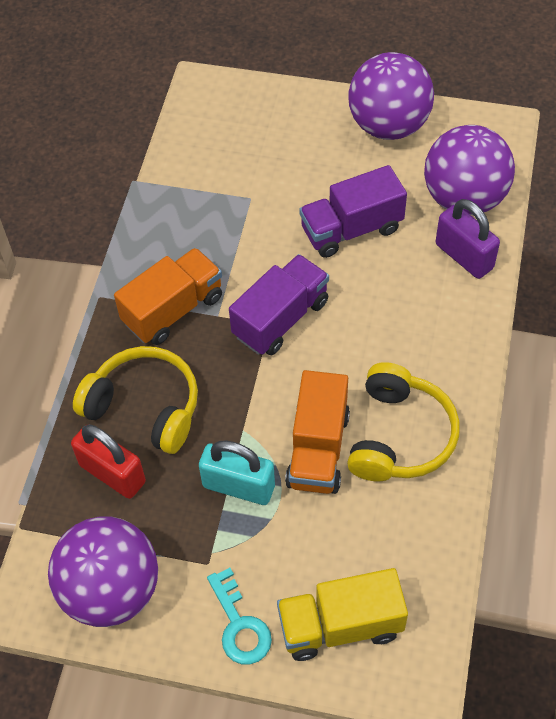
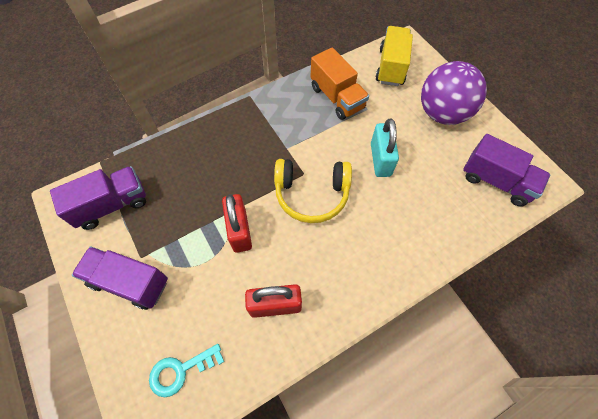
orange truck: 2 -> 1
purple ball: 3 -> 1
purple padlock: 1 -> 0
purple truck: 2 -> 3
red padlock: 1 -> 2
yellow headphones: 2 -> 1

